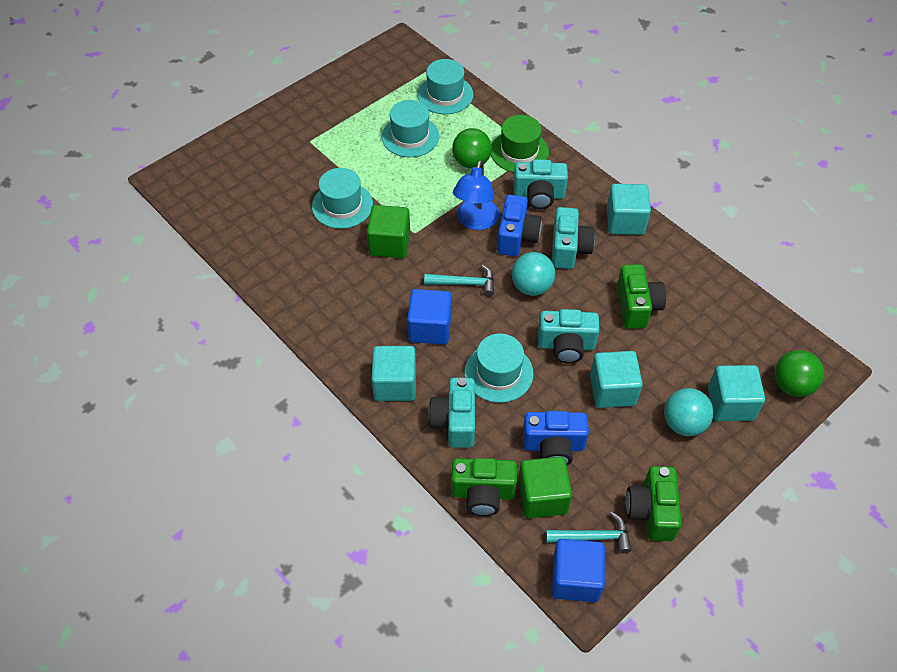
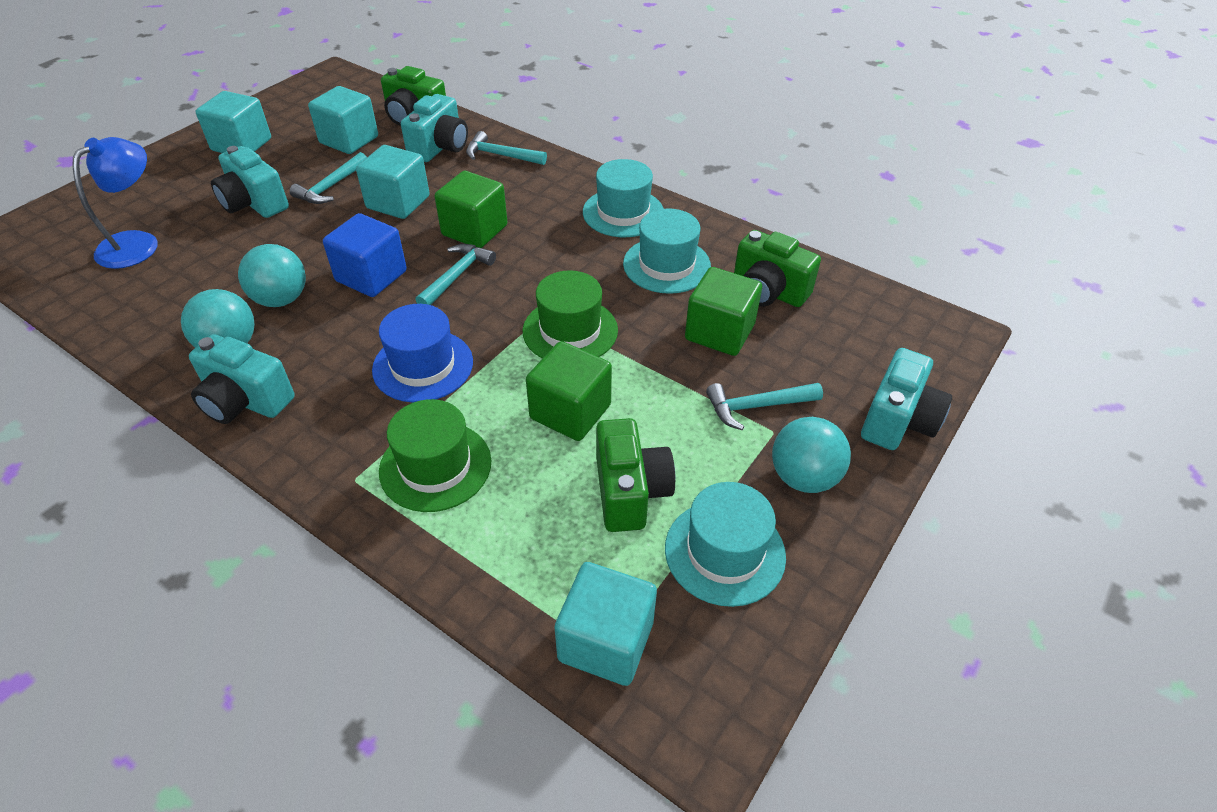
blue camera: 2 -> 0
blue cube: 2 -> 1
blue hat: 0 -> 1
green ball: 2 -> 0
green cube: 2 -> 3
green hat: 1 -> 2
turquoise ball: 2 -> 3
turquoise hammer: 2 -> 4
turquoise hat: 4 -> 3

